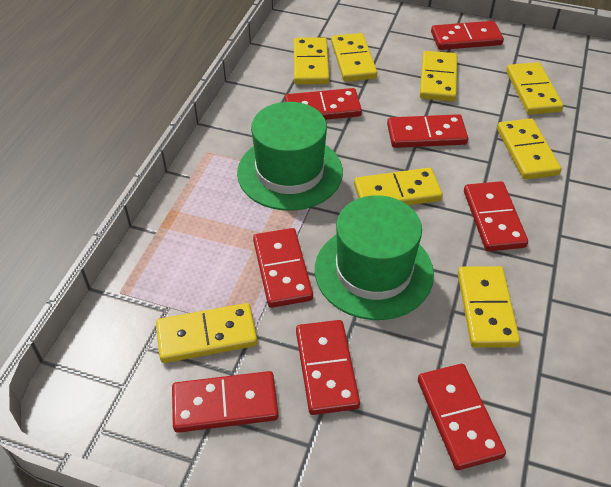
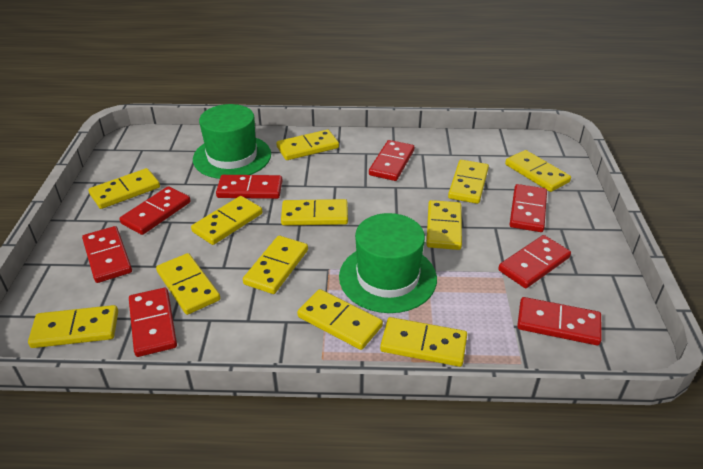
yellow domino: 8 -> 12

